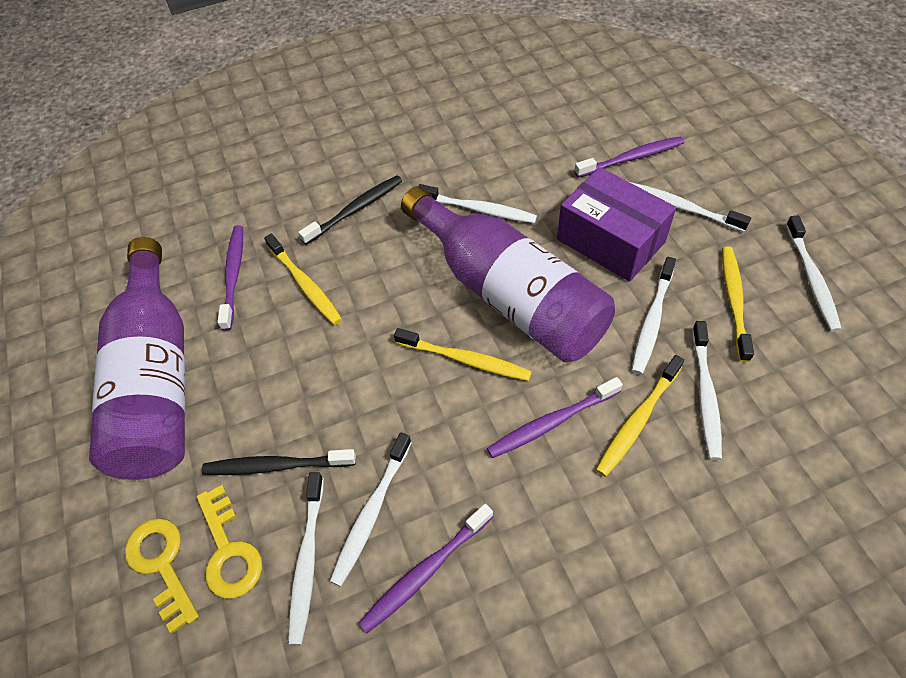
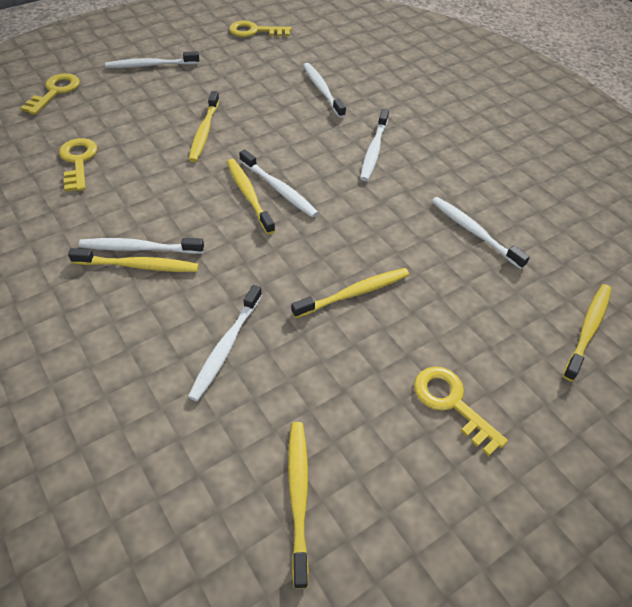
black toothbrush: 2 -> 0
purple bottle: 2 -> 0
purple box: 1 -> 0
purple toothbrush: 4 -> 0
yellow key: 2 -> 4
yellow toothbrush: 4 -> 6

